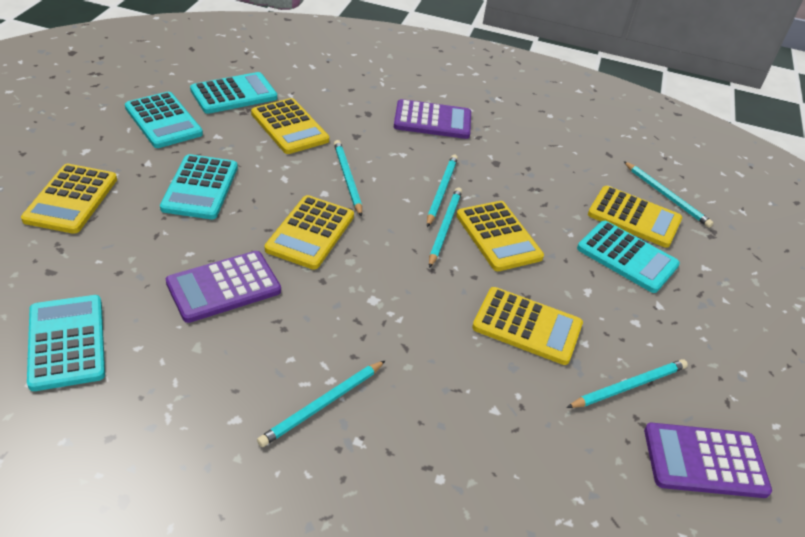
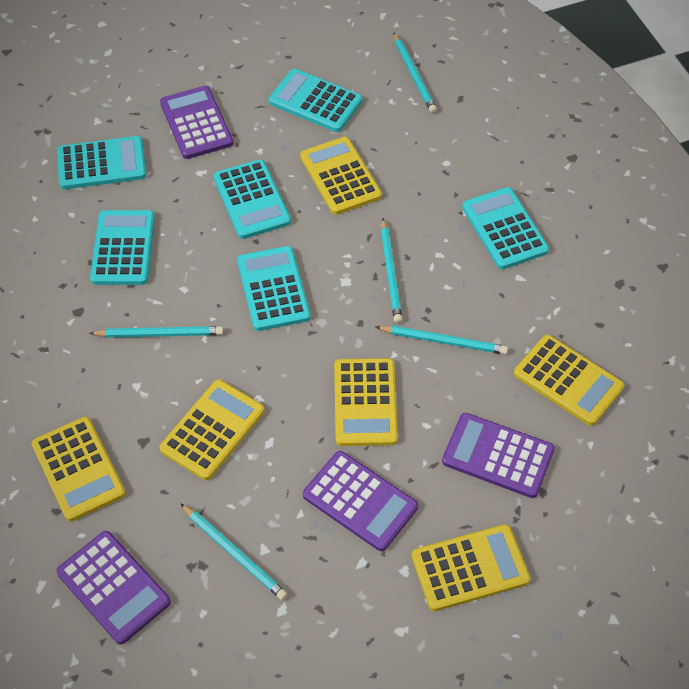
purple calculator: 3 -> 4
turquoise calculator: 5 -> 6
turquoise pencil: 6 -> 5

